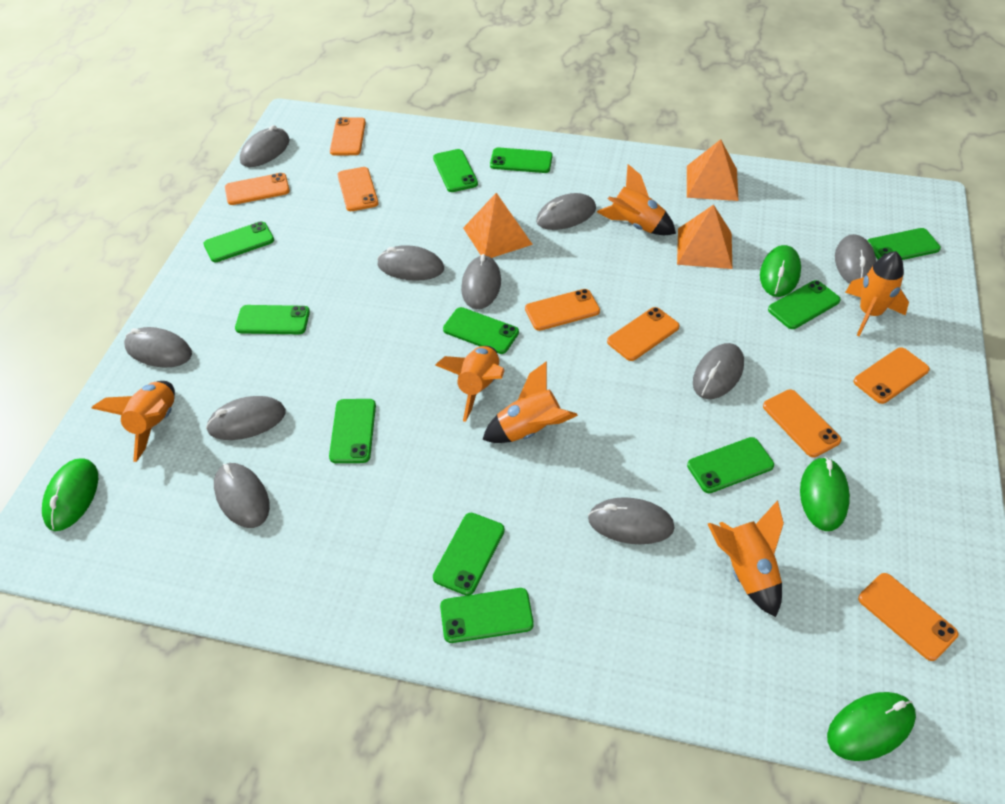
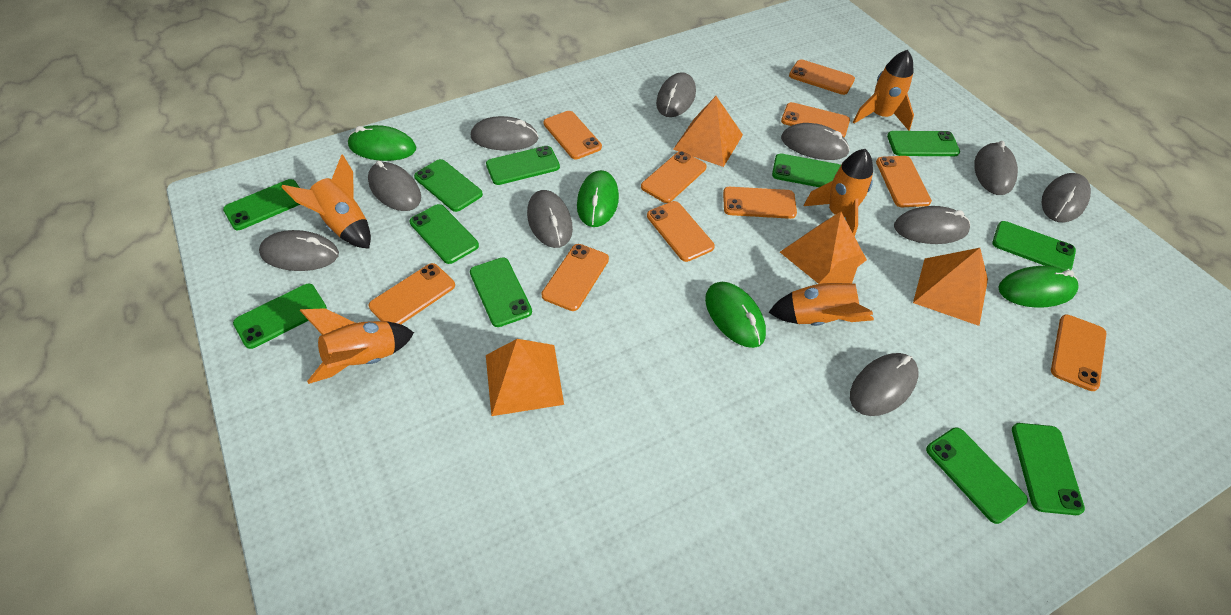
orange phone: 8 -> 10
orange pyramid: 3 -> 4
orange rocket: 6 -> 5

